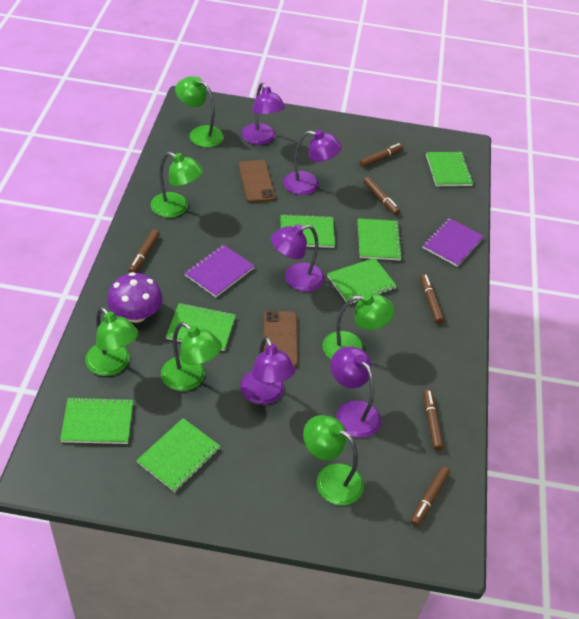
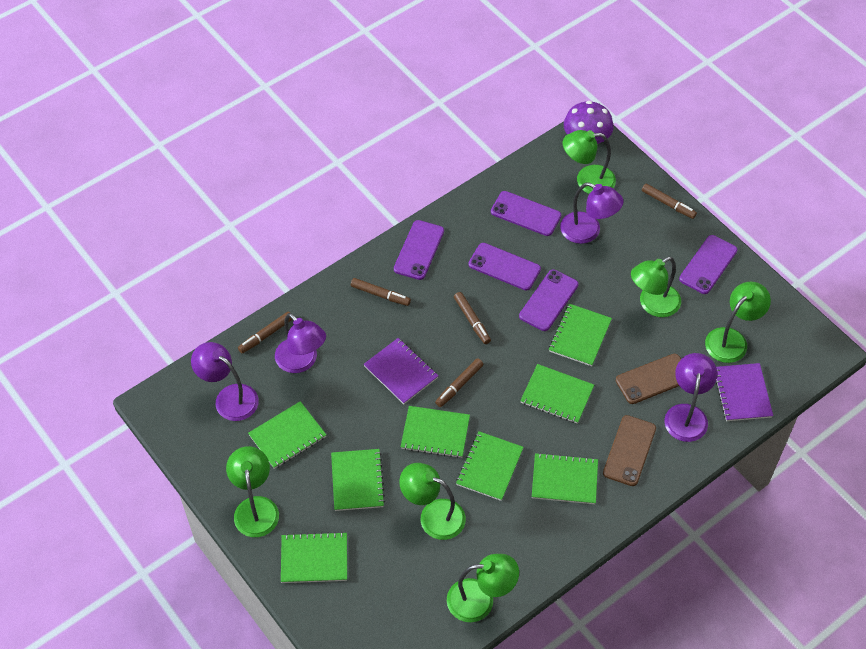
brown marker: 6 -> 5
green notebook: 7 -> 8
purple lamp: 5 -> 4
purple phone: 0 -> 5

